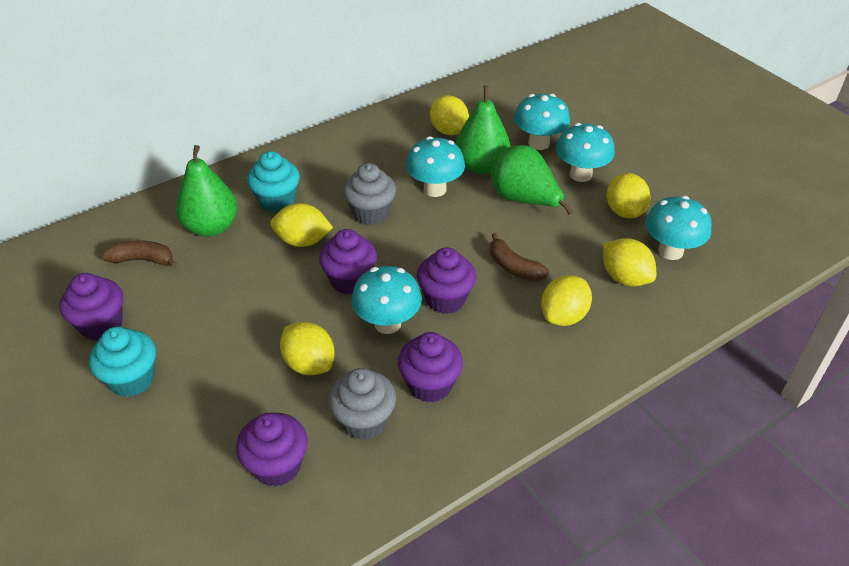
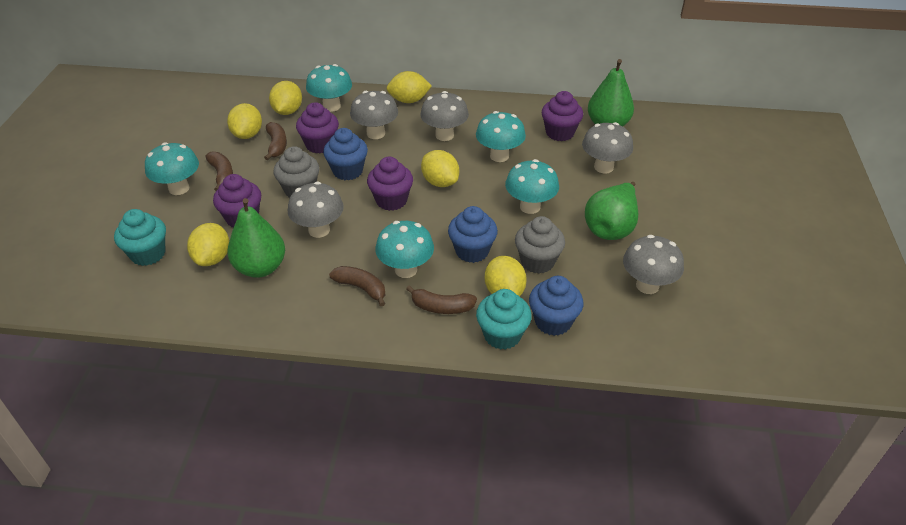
blue cupcake: 0 -> 3
brown banana: 2 -> 4
grey mushroom: 0 -> 5
purple cupcake: 5 -> 4

